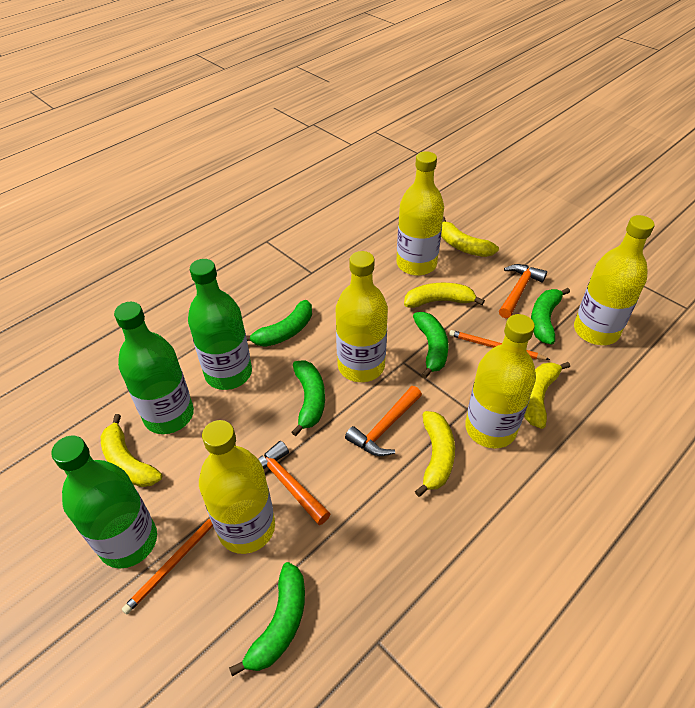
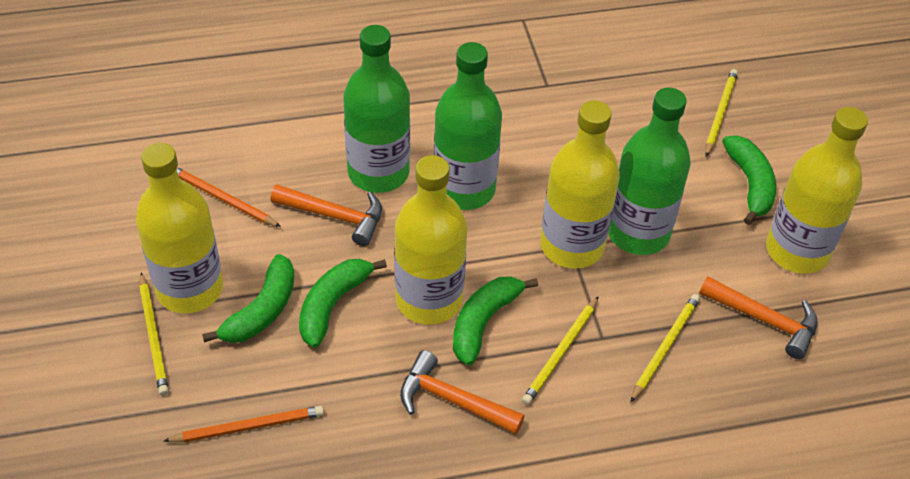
green banana: 5 -> 4
yellow banana: 5 -> 0
yellow bottle: 5 -> 4
yellow pencil: 0 -> 4

